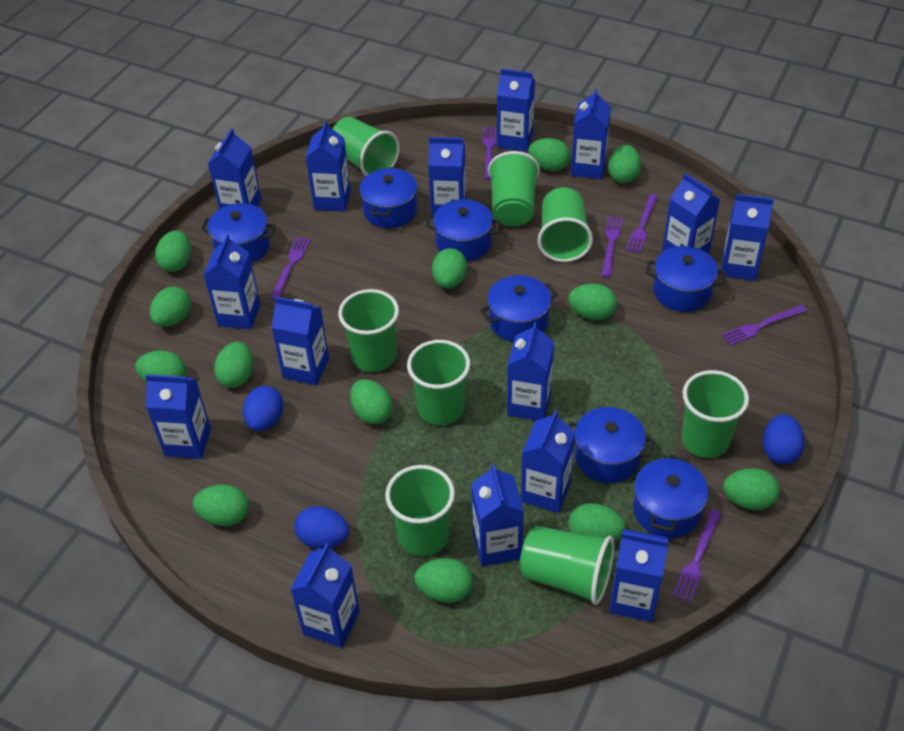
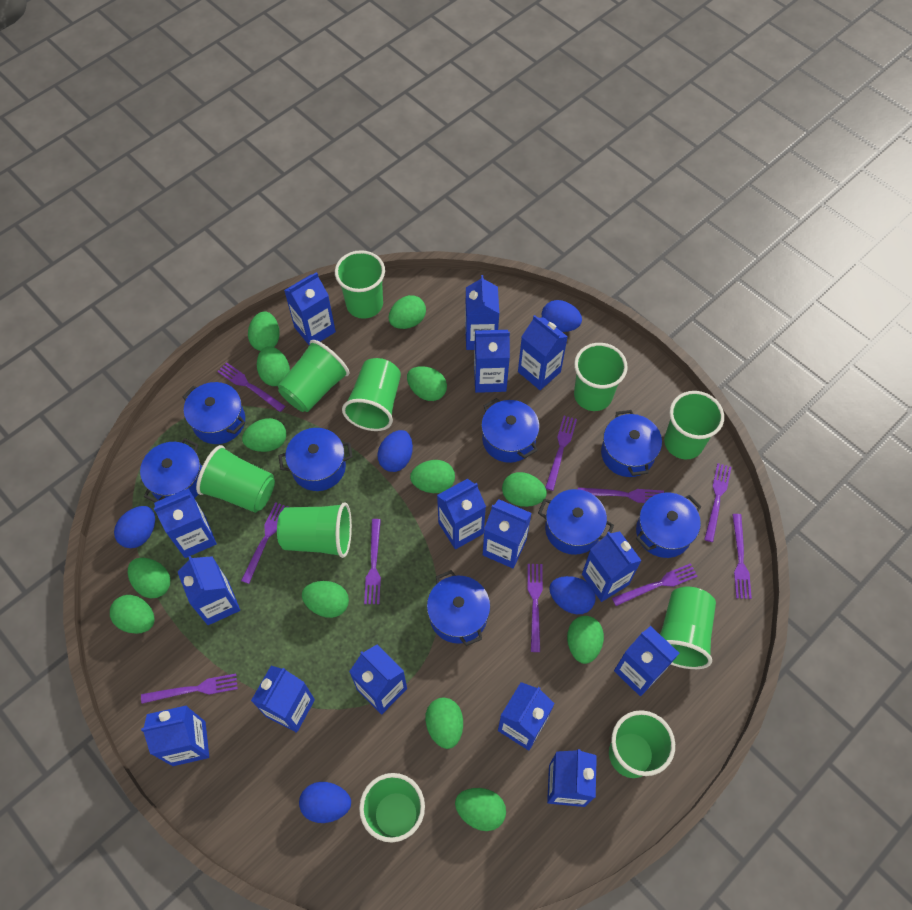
blue egg: 3 -> 5
blue pot: 7 -> 8
green cup: 8 -> 10
purple fork: 6 -> 10

